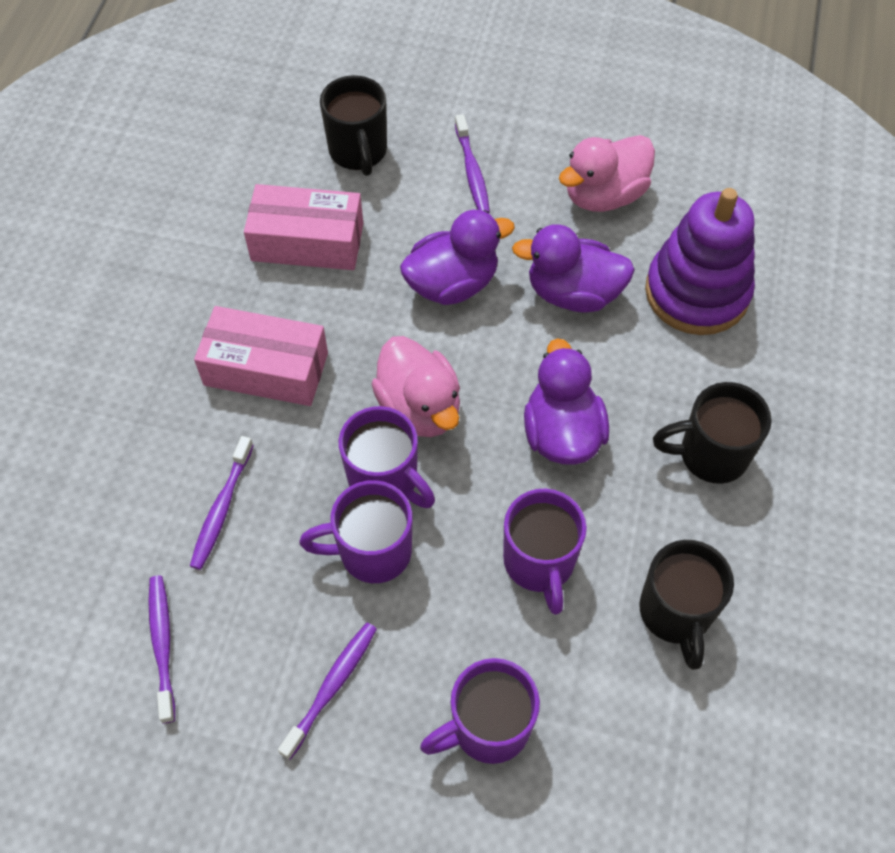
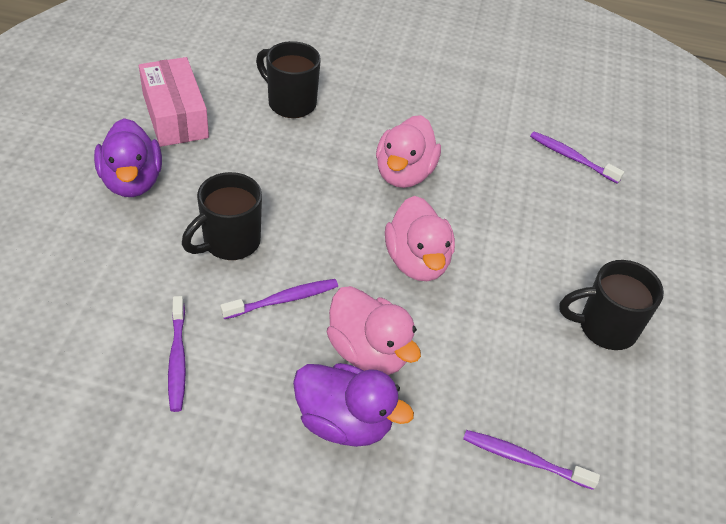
pink box: 2 -> 1
pink duck: 2 -> 3
purple duck: 3 -> 2
purple mug: 4 -> 0
purple stacking toy: 1 -> 0

